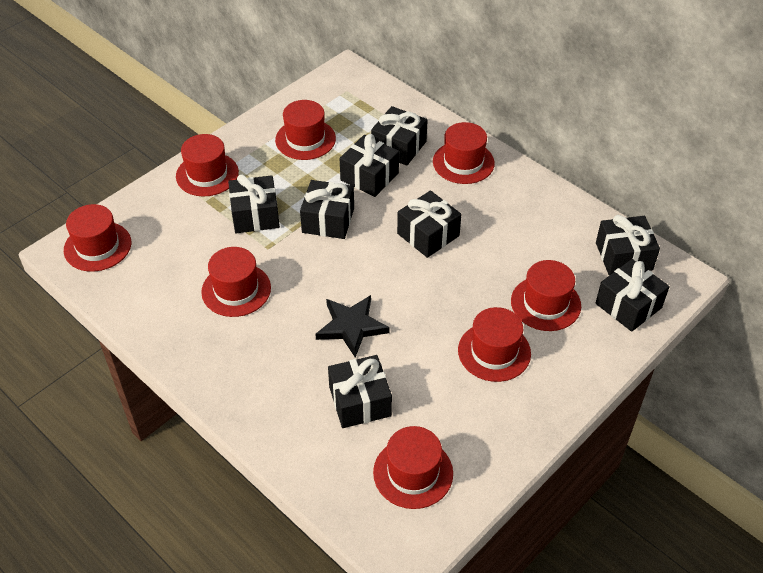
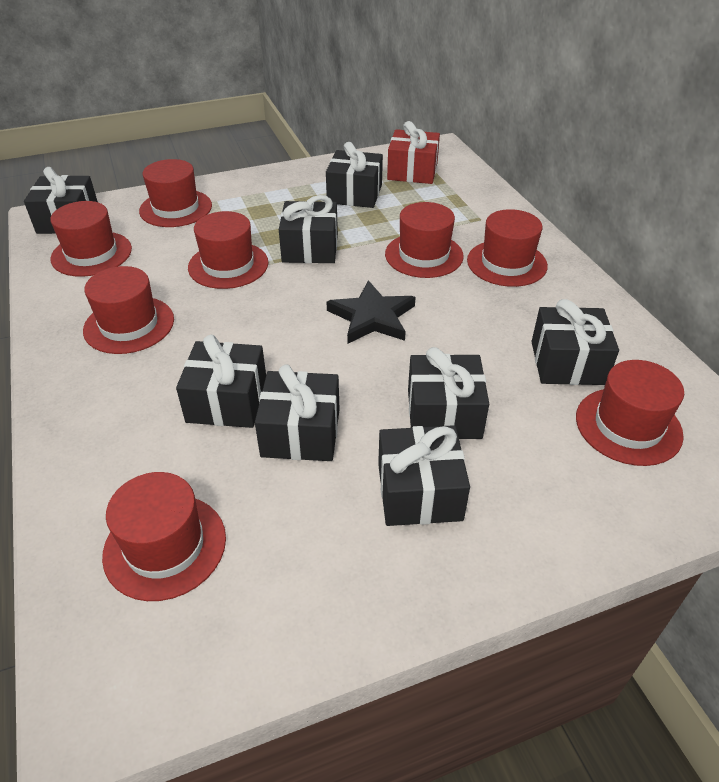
red gift: 0 -> 1

